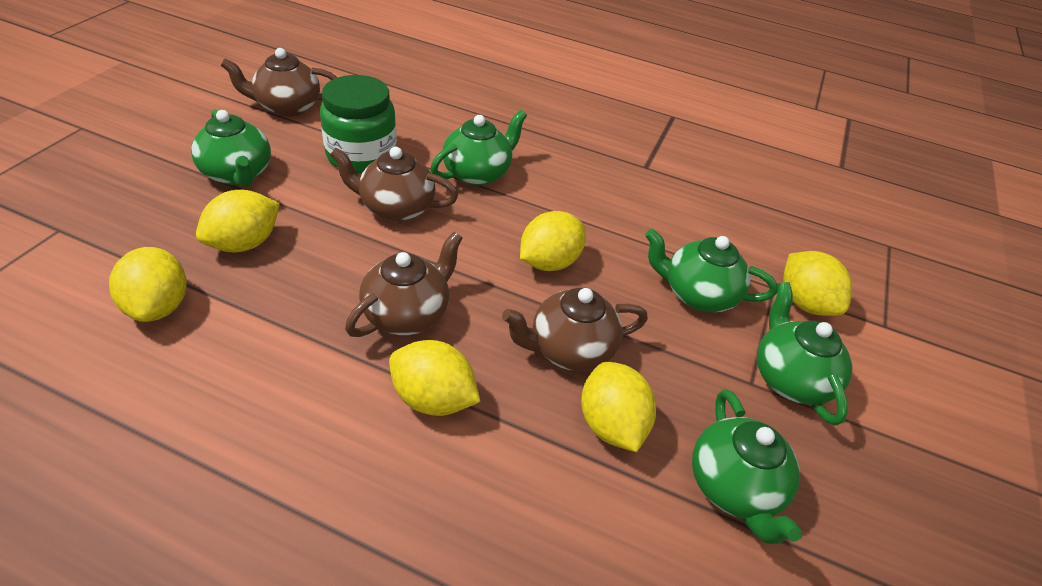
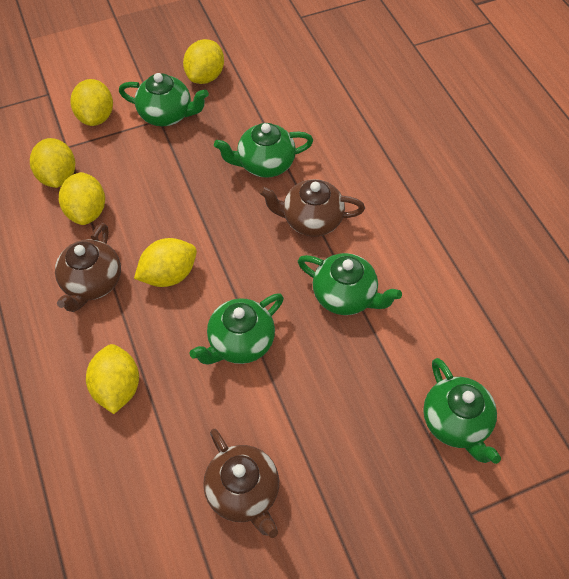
brown teapot: 4 -> 3
green jar: 1 -> 0

